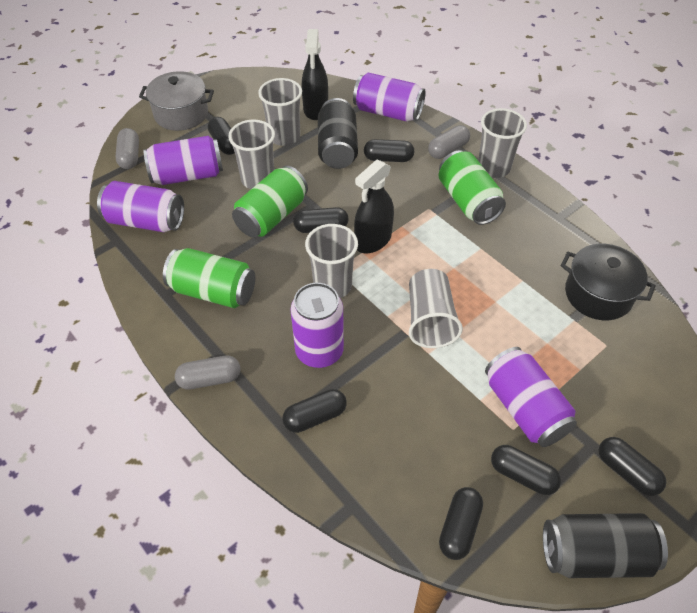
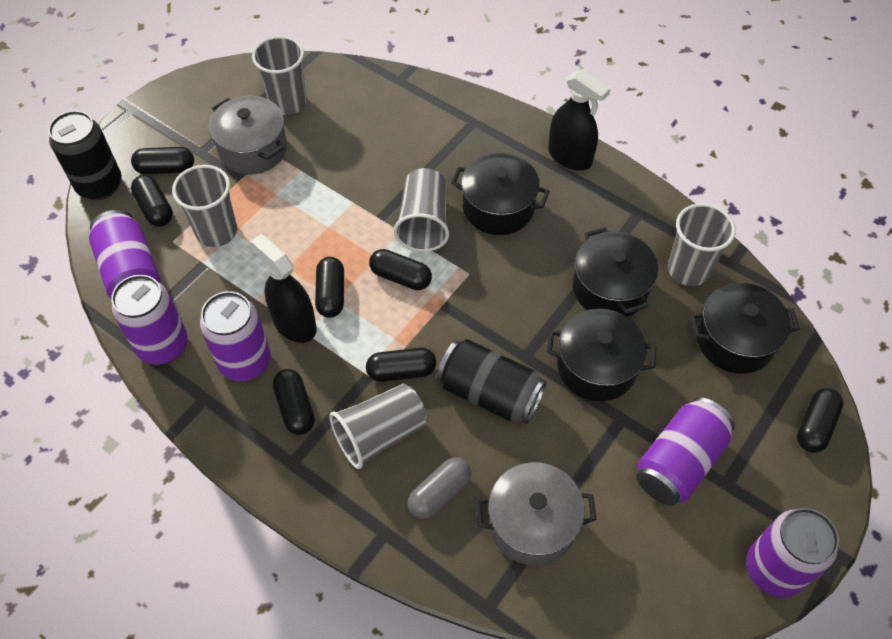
black pot: 1 -> 4
green can: 3 -> 0
grey capsule: 3 -> 1
grey pot: 1 -> 2

